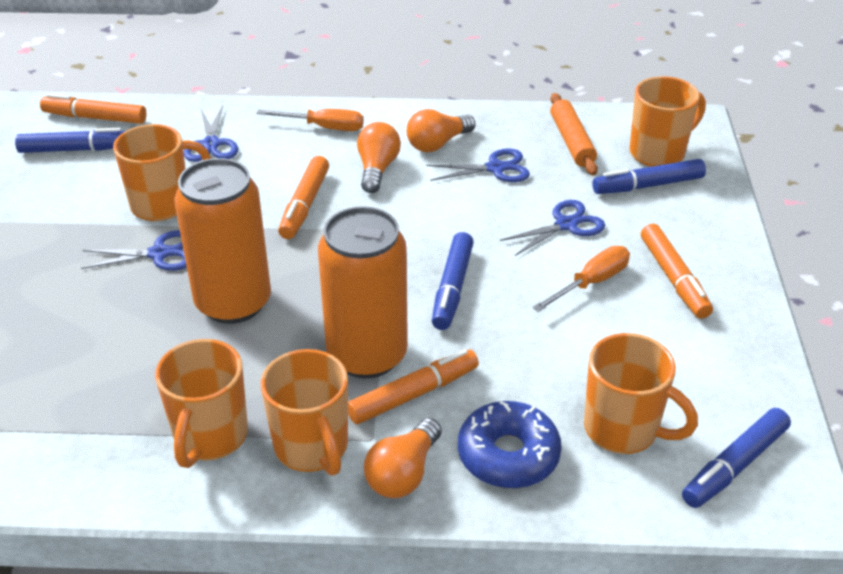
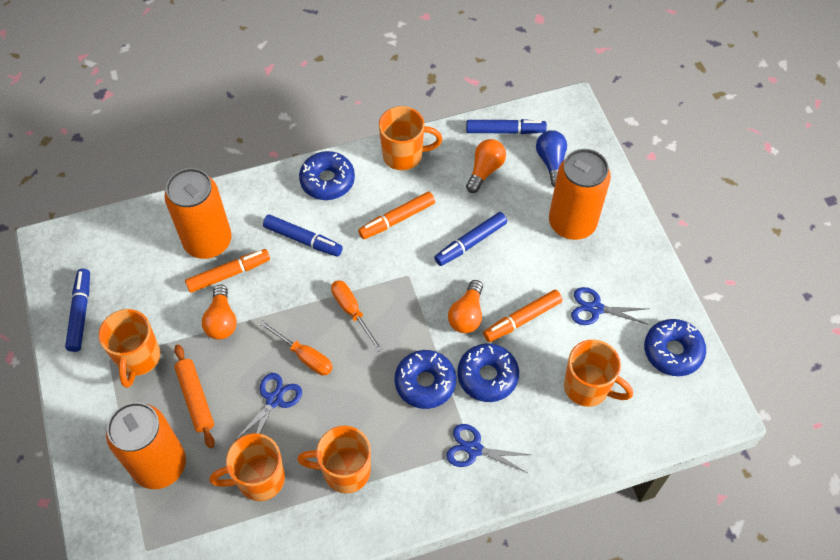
blue donut: 1 -> 4
blue light bulb: 0 -> 1
blue scissors: 4 -> 3
orange can: 2 -> 3
orange marker: 4 -> 3

